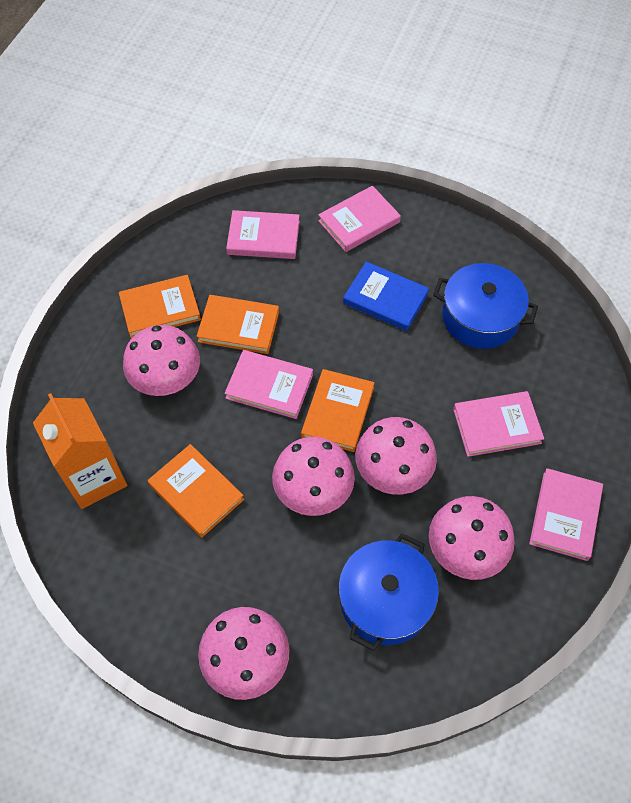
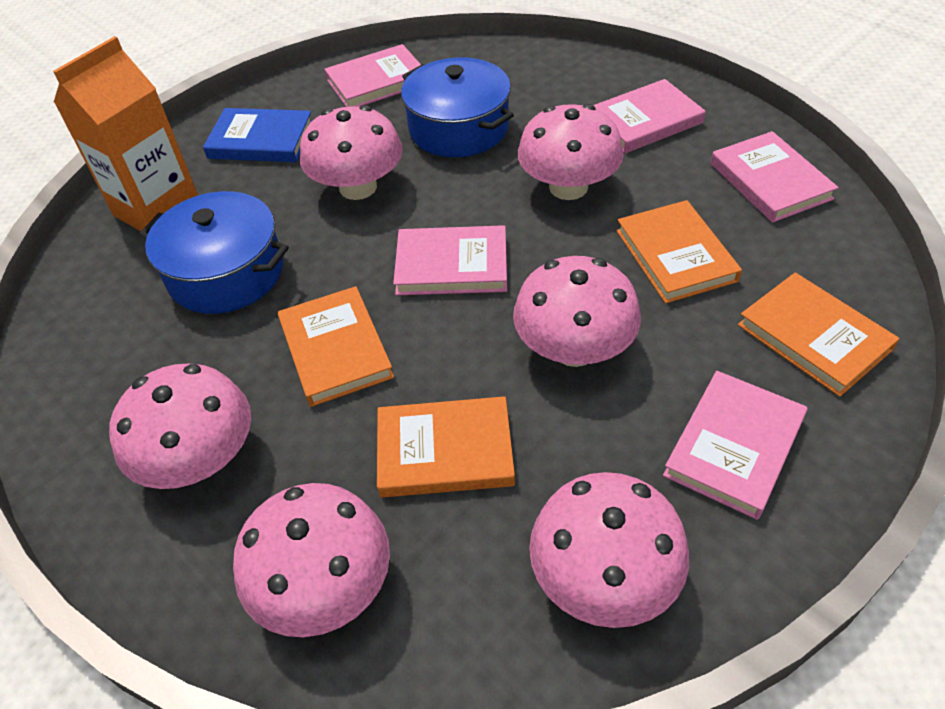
pink mushroom: 5 -> 6

